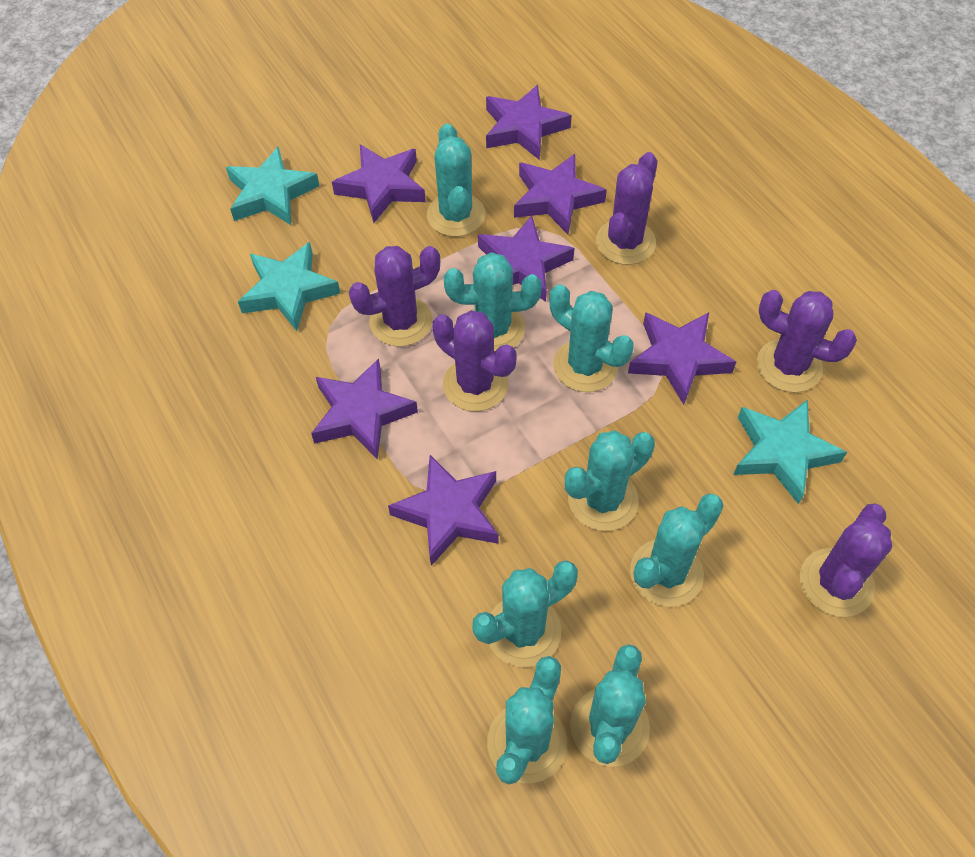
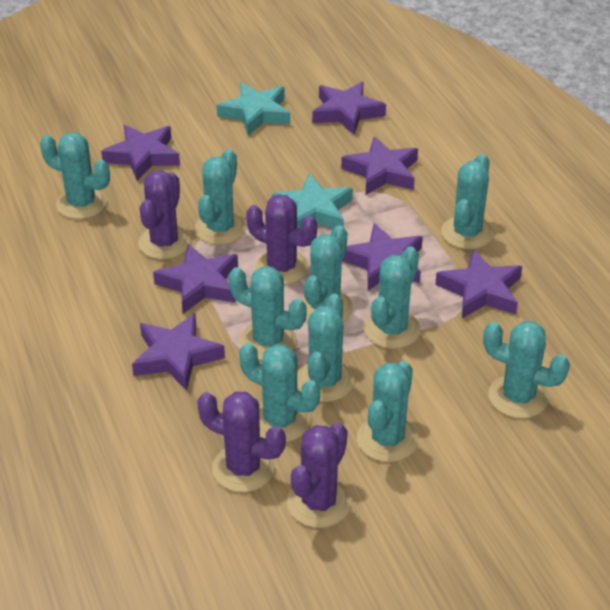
purple cactus: 5 -> 4
turquoise cactus: 8 -> 10
turquoise star: 3 -> 2

